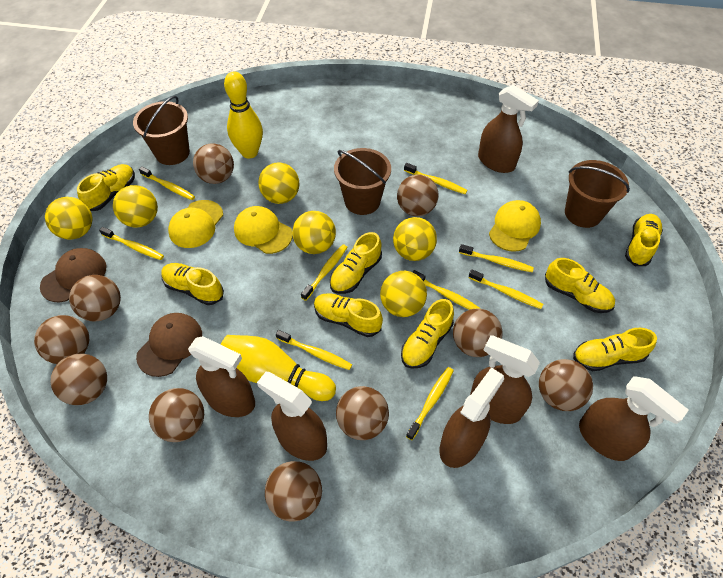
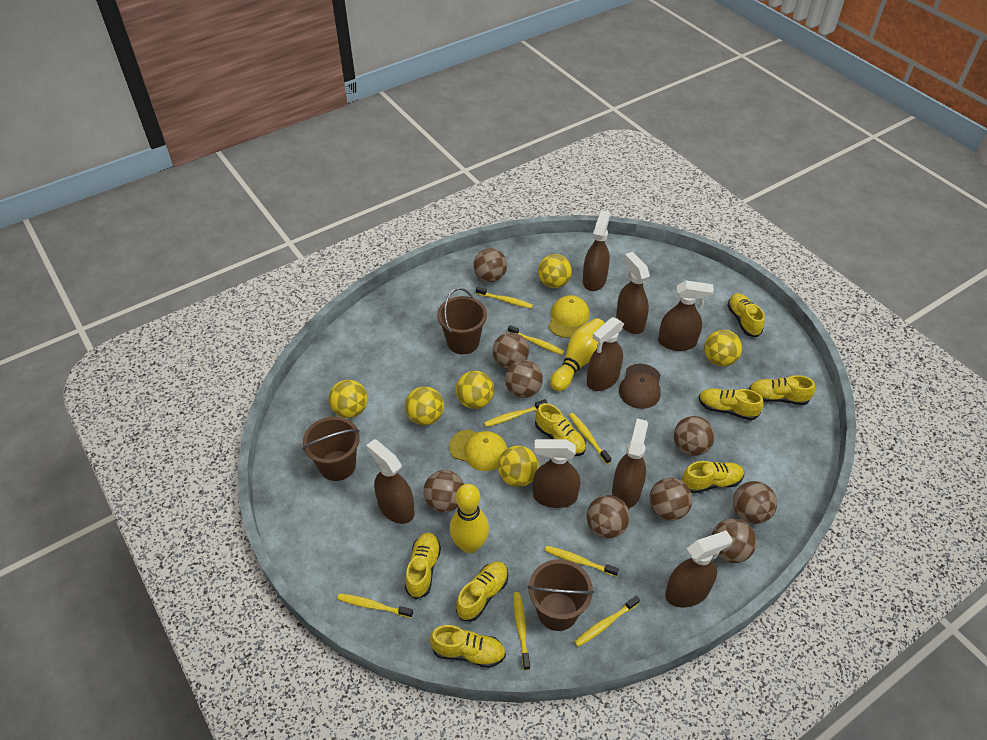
brown ball: 10 -> 9
brown cap: 2 -> 1
brown spray bottle: 6 -> 8
yellow cap: 3 -> 2
yellow toothbrush: 9 -> 8

